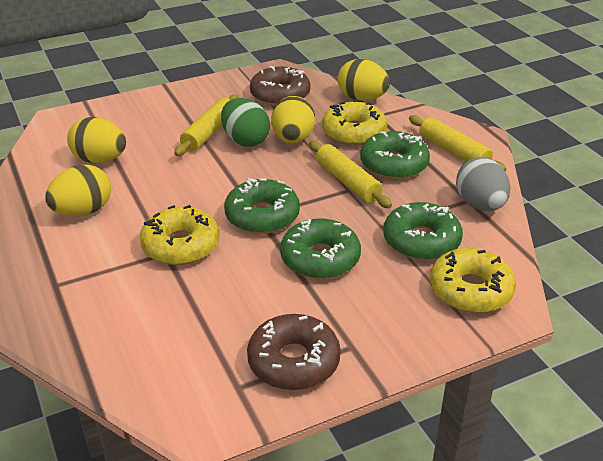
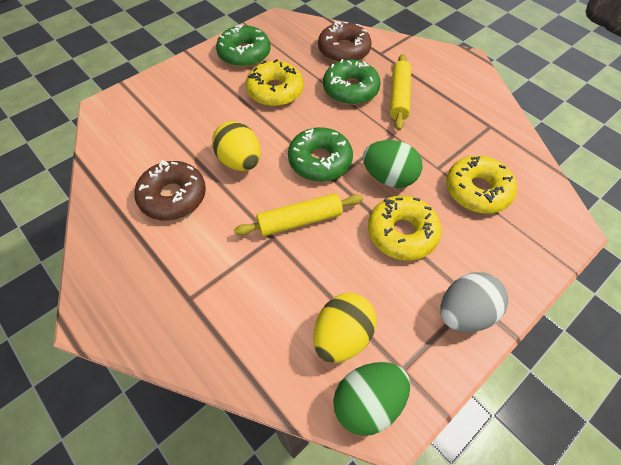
green donut: 4 -> 3
green egg: 1 -> 2
yellow egg: 4 -> 2
yellow rolling pin: 3 -> 2

